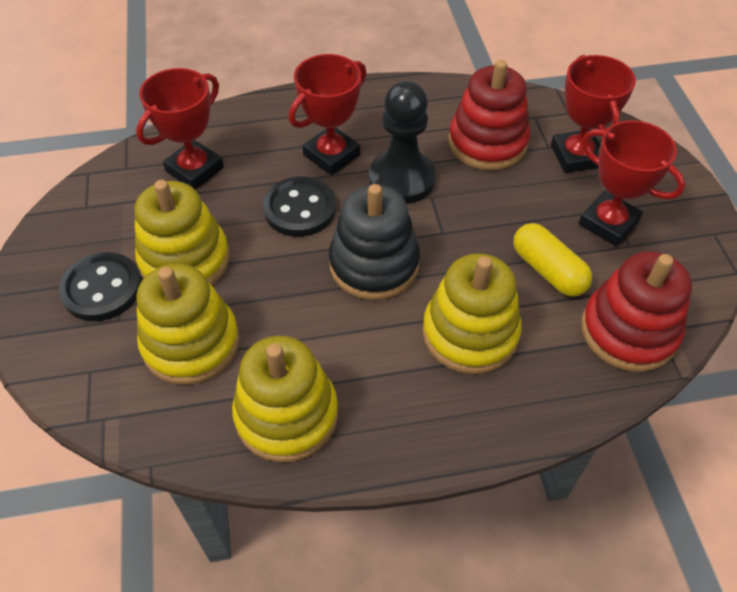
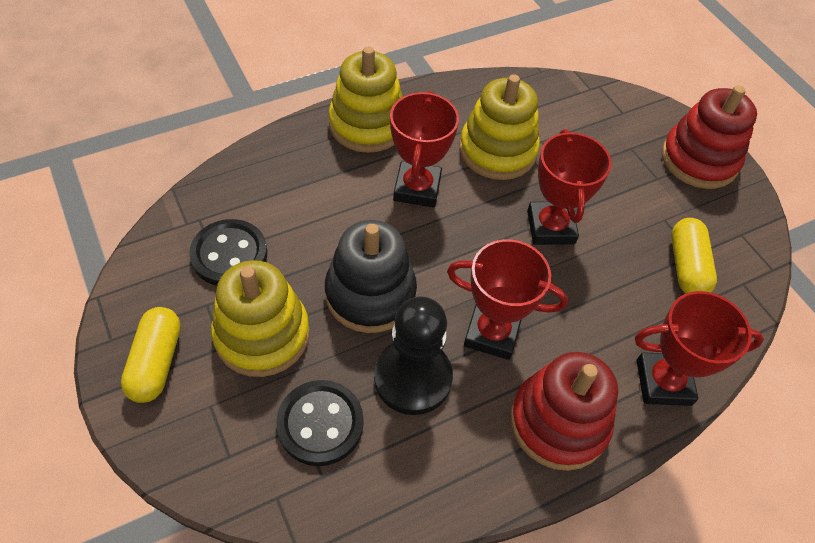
yellow capsule: 1 -> 2
yellow stacking toy: 4 -> 3

